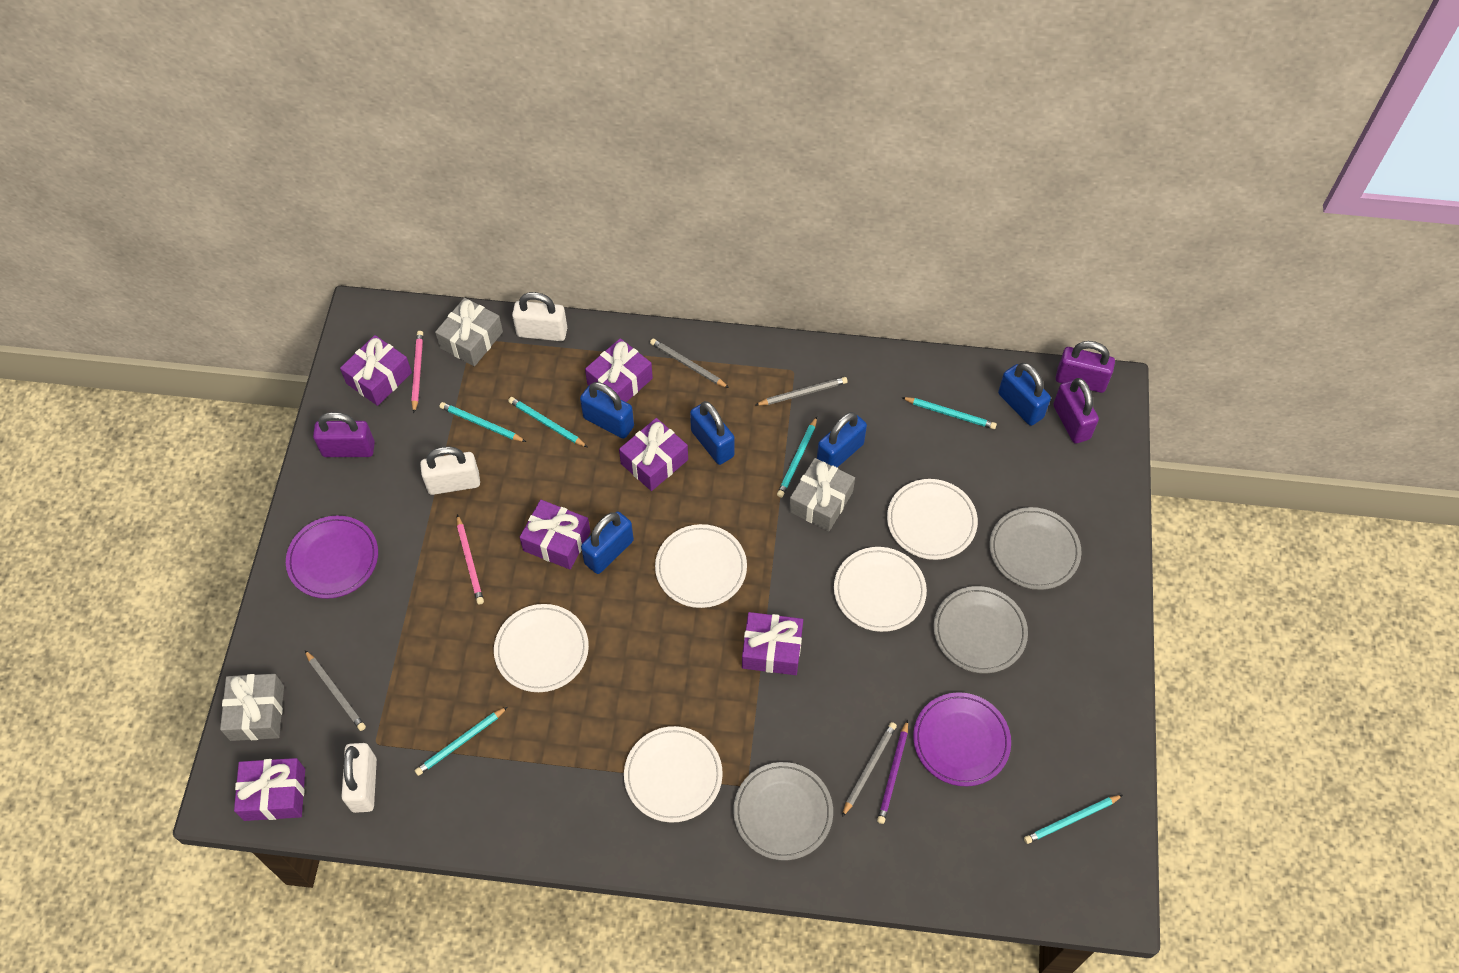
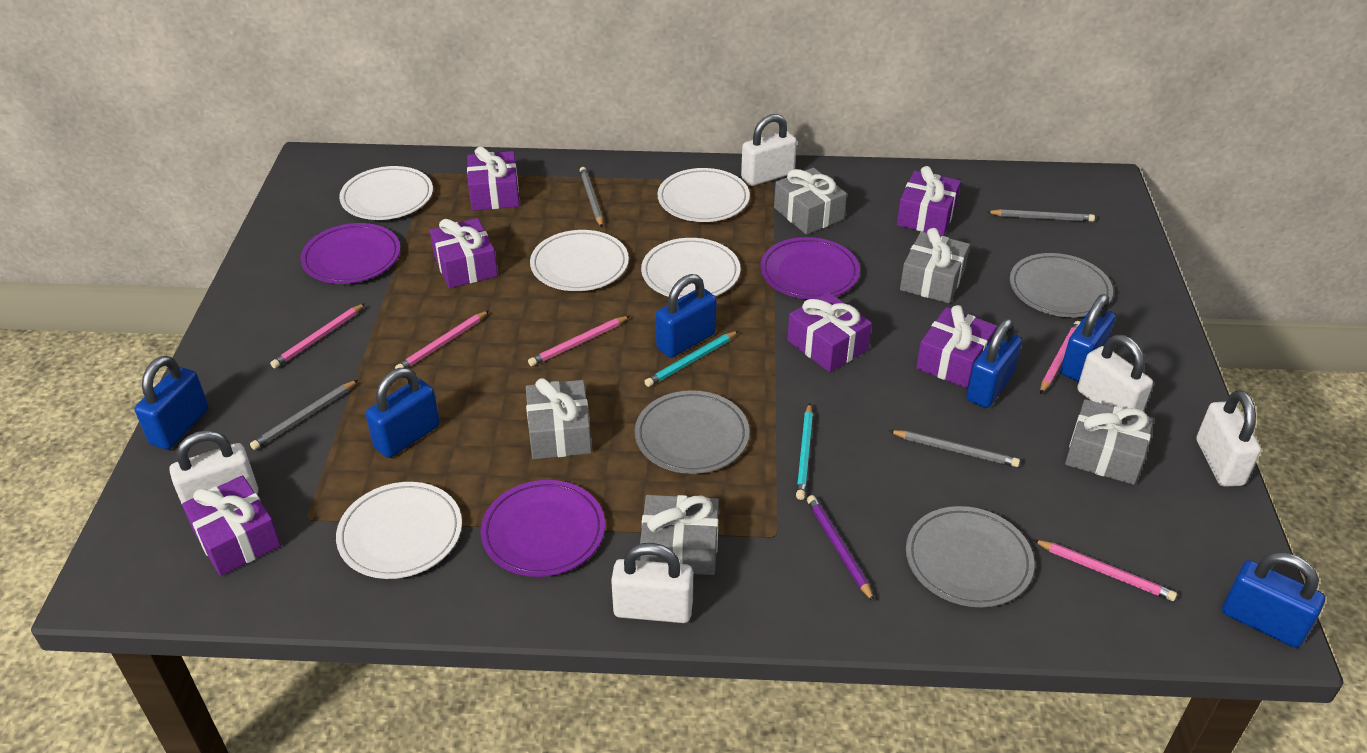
blue padlock: 5 -> 6
grey gift: 3 -> 5
pink pencil: 2 -> 5
purple padlock: 3 -> 0
purple plate: 2 -> 3
turquoise pencil: 6 -> 2
white padlock: 3 -> 5

